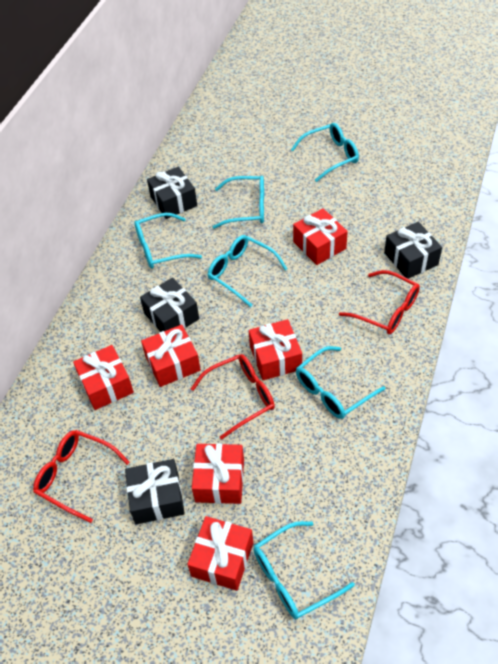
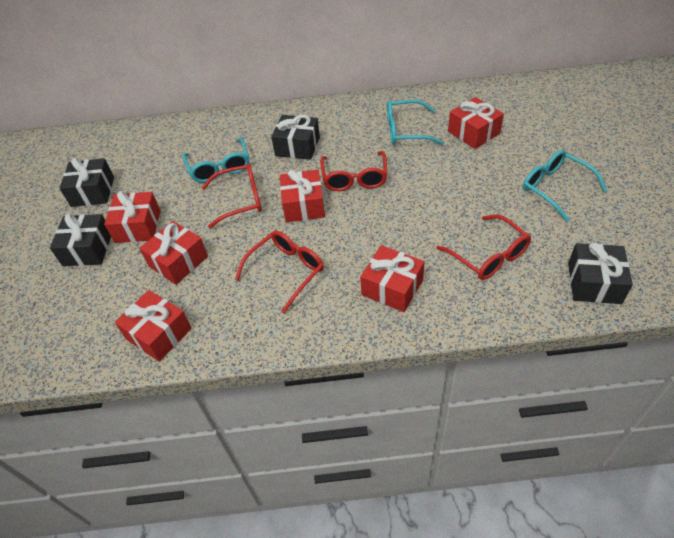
red glasses: 3 -> 4
turquoise glasses: 6 -> 3

